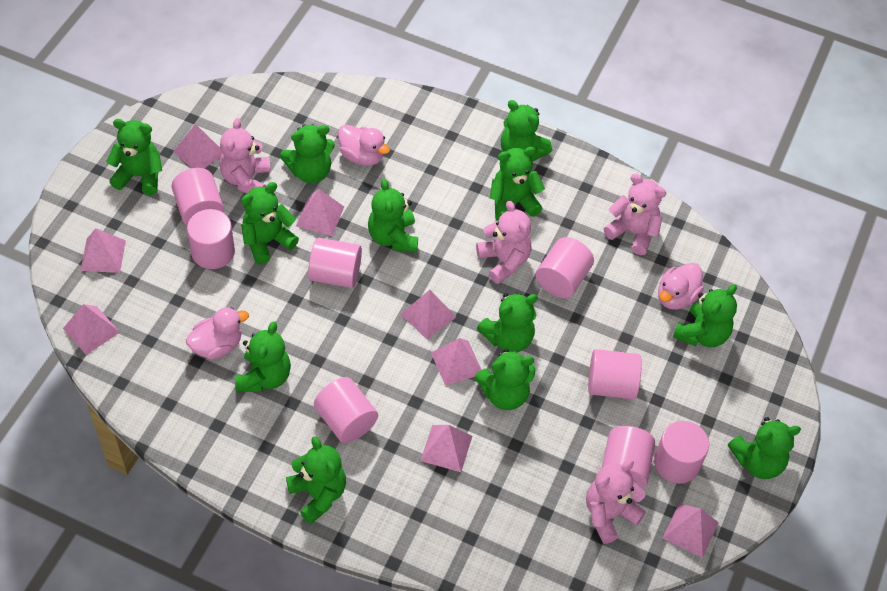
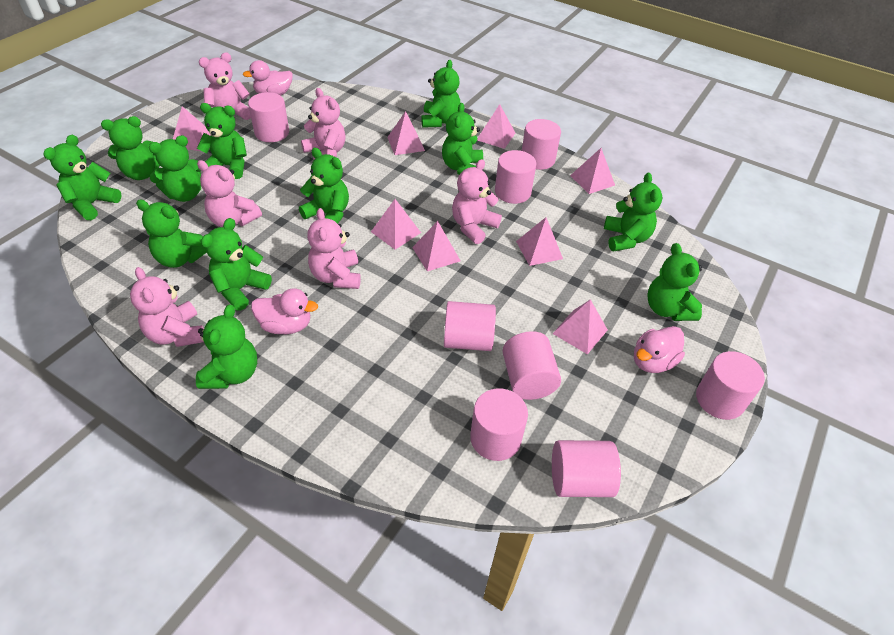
pink teddy bear: 4 -> 6

